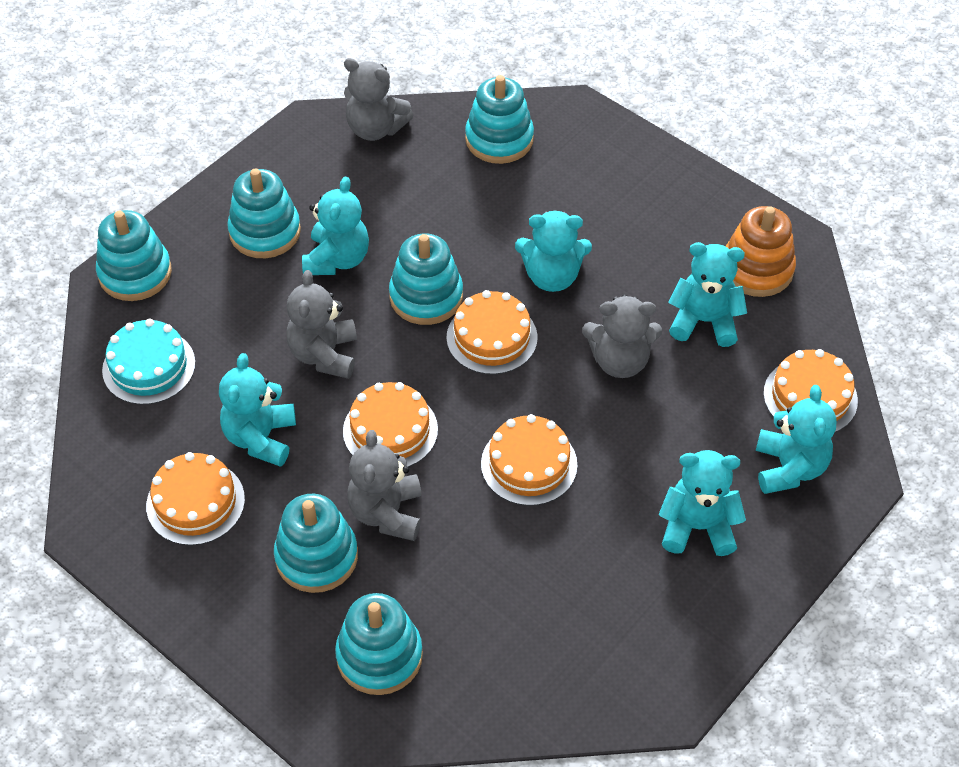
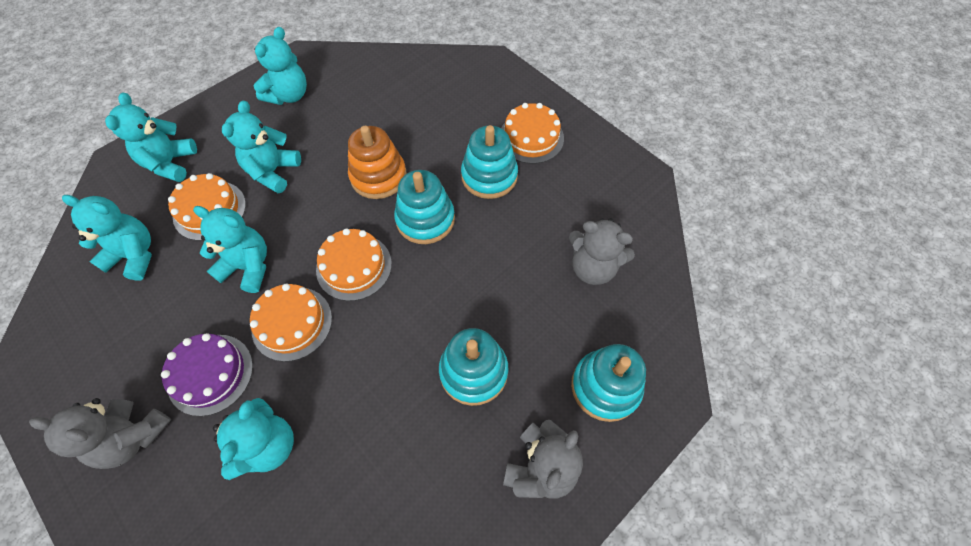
grey teddy bear: 4 -> 3
orange cake: 5 -> 4
purple cake: 0 -> 1
turquoise cake: 1 -> 0
turquoise stacking toy: 6 -> 4

